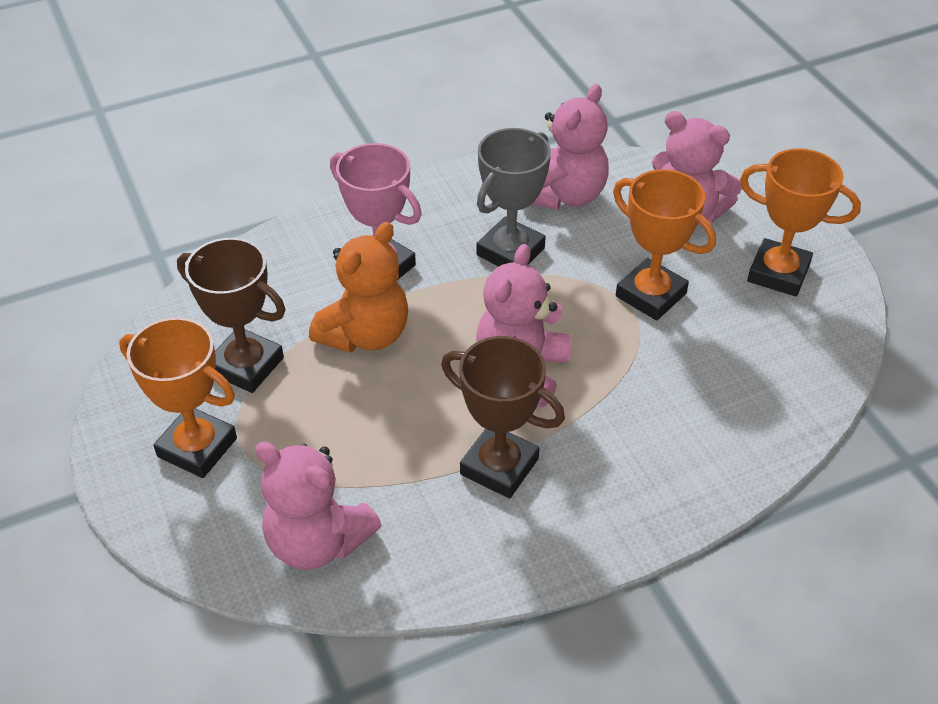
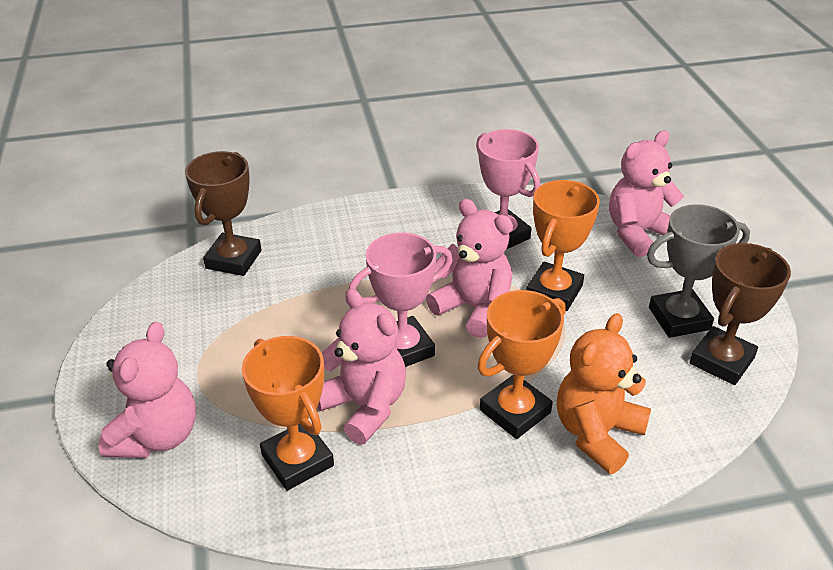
pink trophy: 1 -> 2

